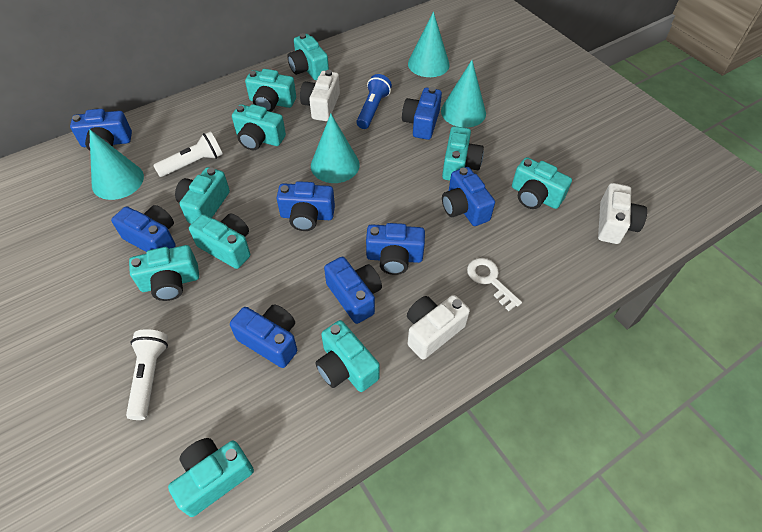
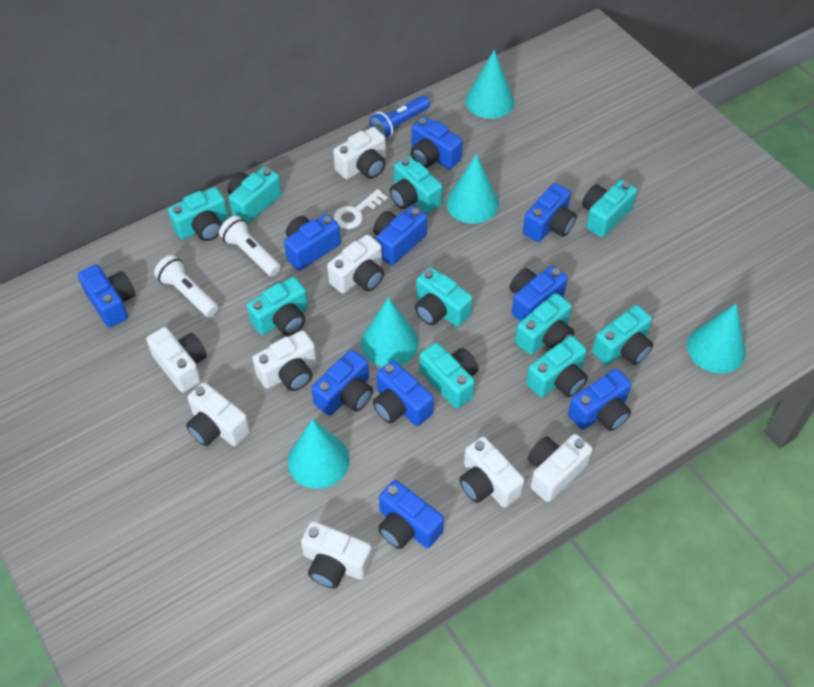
blue camera: 8 -> 10
turquoise cone: 4 -> 5
white camera: 3 -> 8

